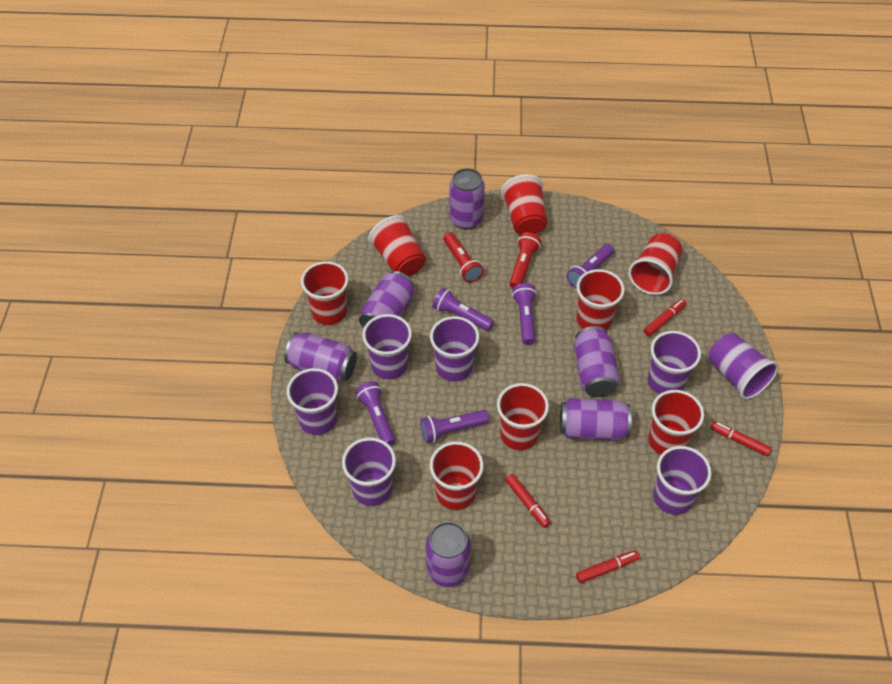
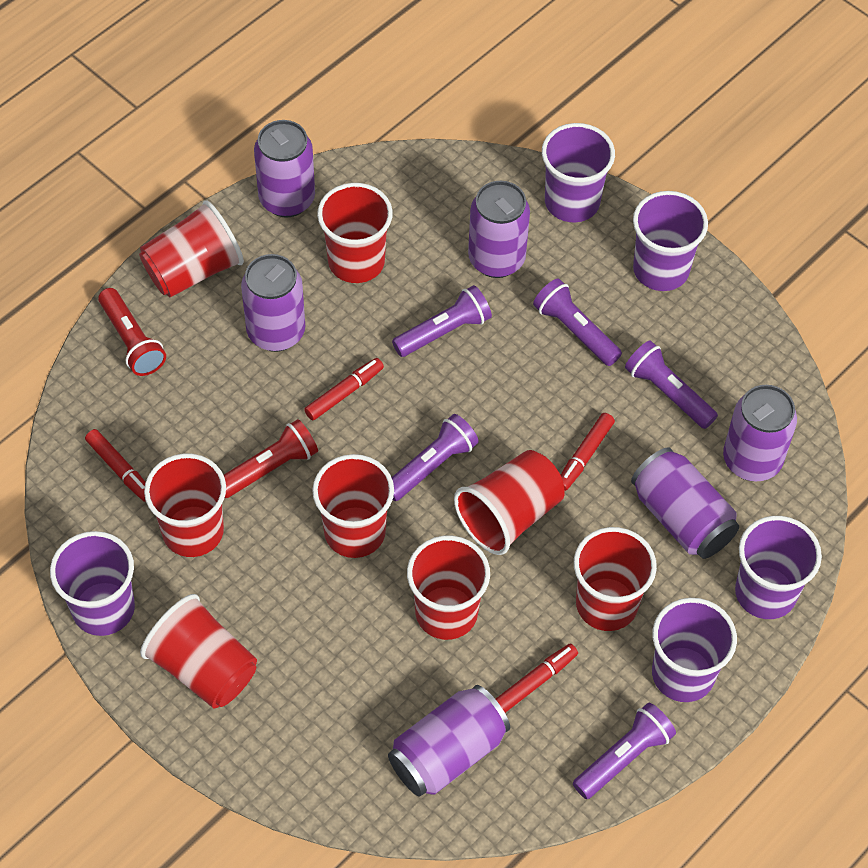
purple cup: 7 -> 5

